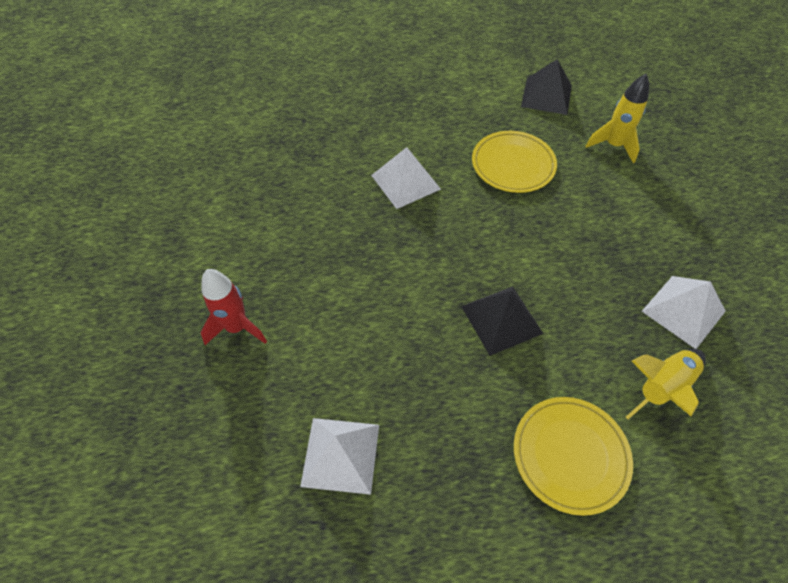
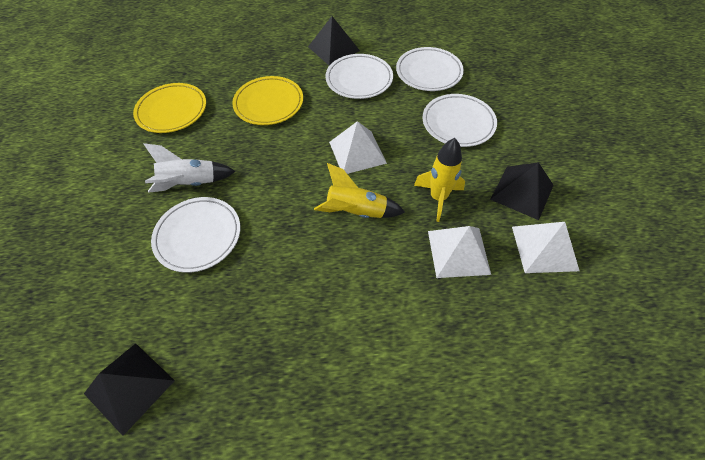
black pyramid: 2 -> 3
red rocket: 1 -> 0
white plate: 0 -> 4
white rocket: 0 -> 1

